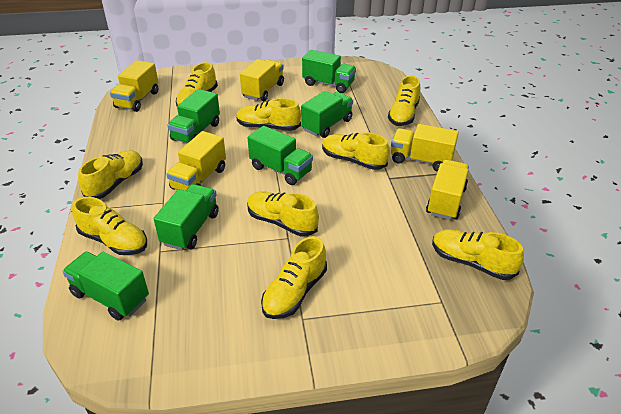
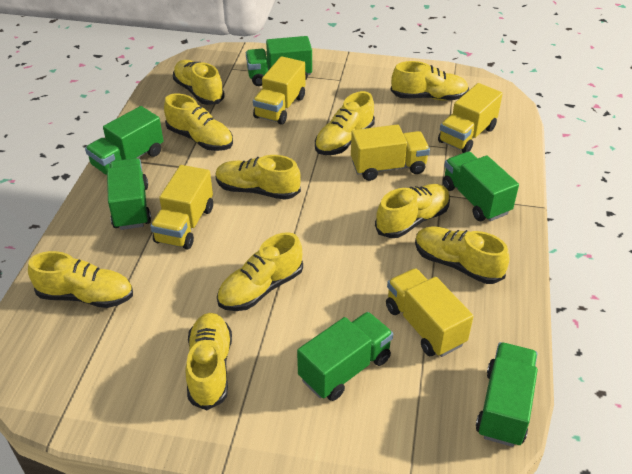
yellow shoe: 9 -> 10

